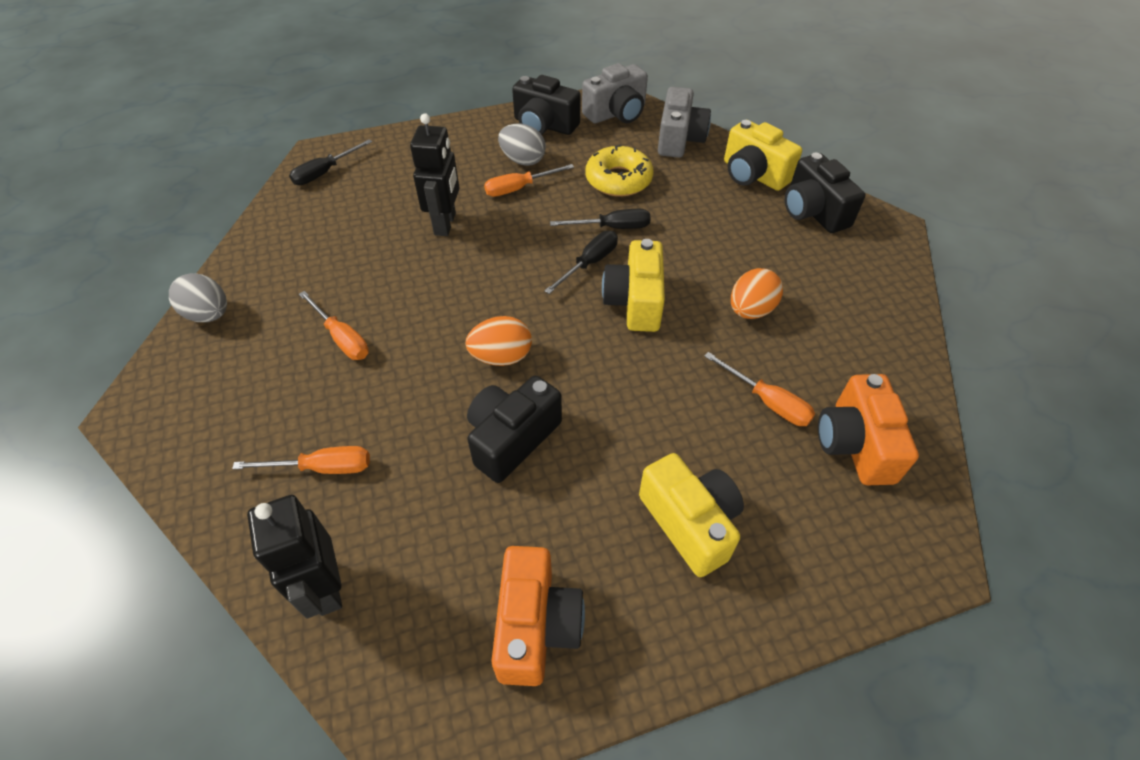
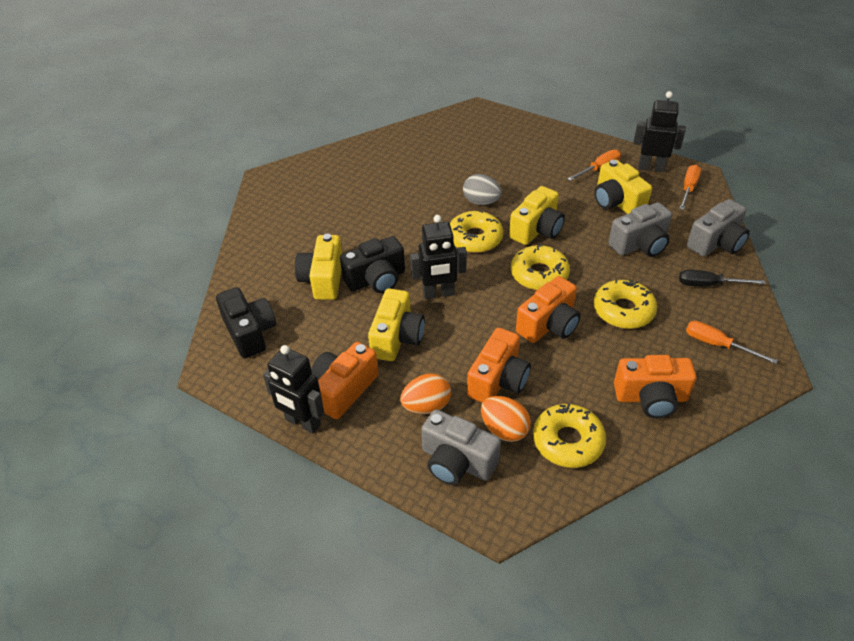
black camera: 3 -> 2
black robot: 2 -> 3
black screwdriver: 3 -> 1
grey camera: 2 -> 3
grey egg: 2 -> 1
orange camera: 2 -> 4
orange screwdriver: 4 -> 3
yellow camera: 3 -> 4
yellow donut: 1 -> 4

